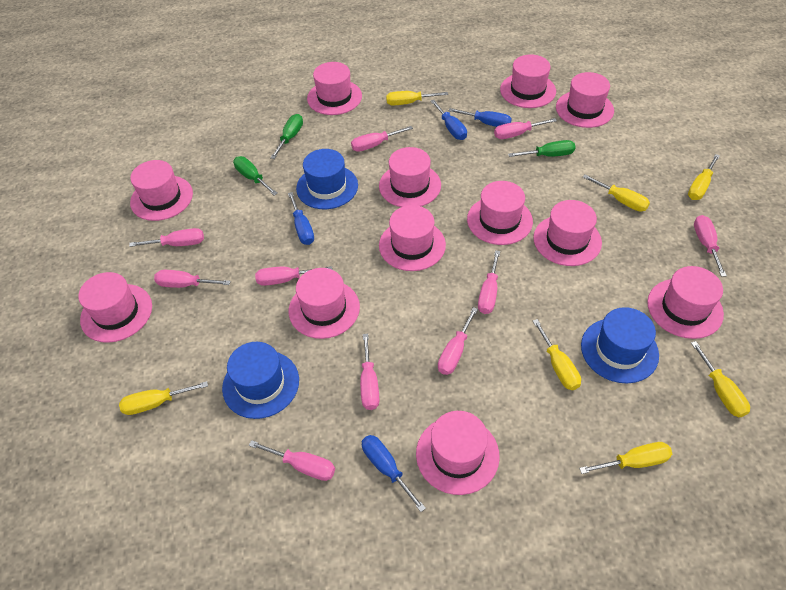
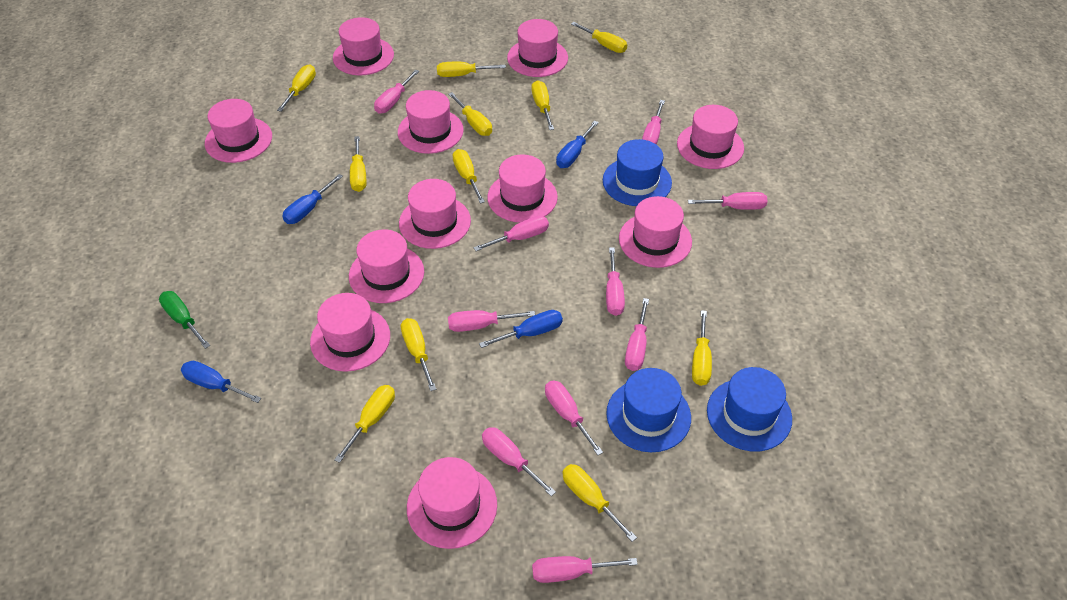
green screwdriver: 3 -> 1
pink hat: 12 -> 11
yellow screwdriver: 7 -> 11

